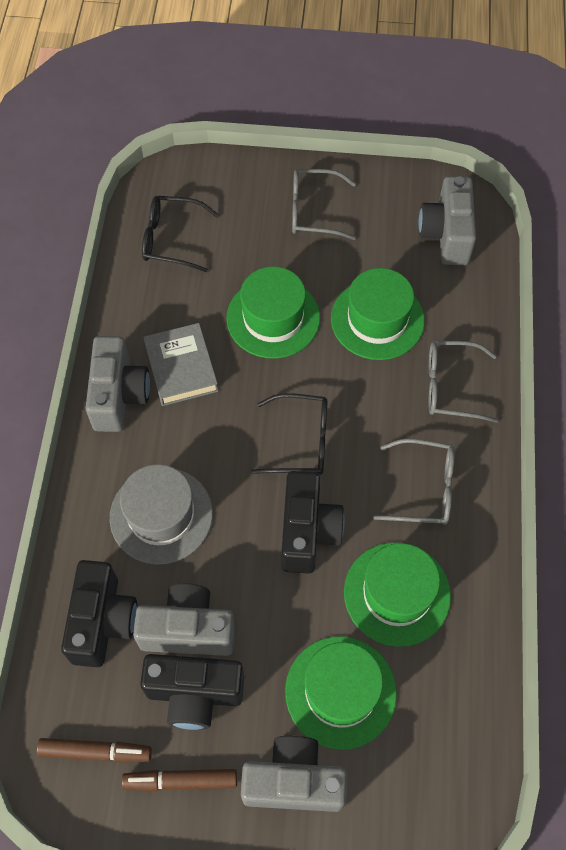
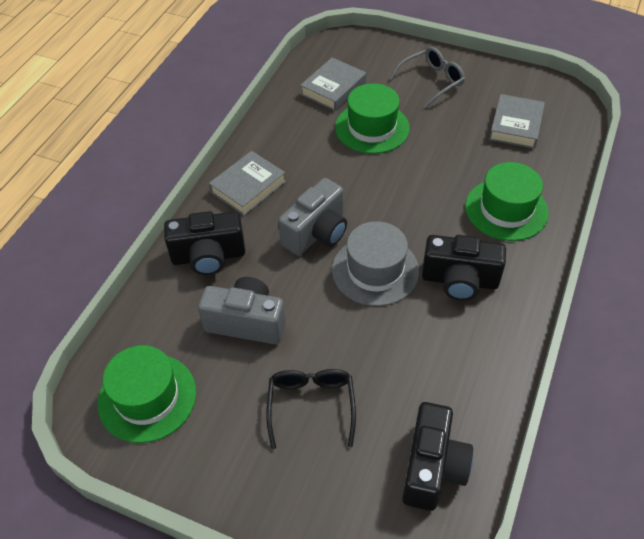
black glasses: 2 -> 1
brown marker: 2 -> 0
green hat: 4 -> 3
grey book: 1 -> 3
grey camera: 4 -> 2
grey glasses: 3 -> 1

